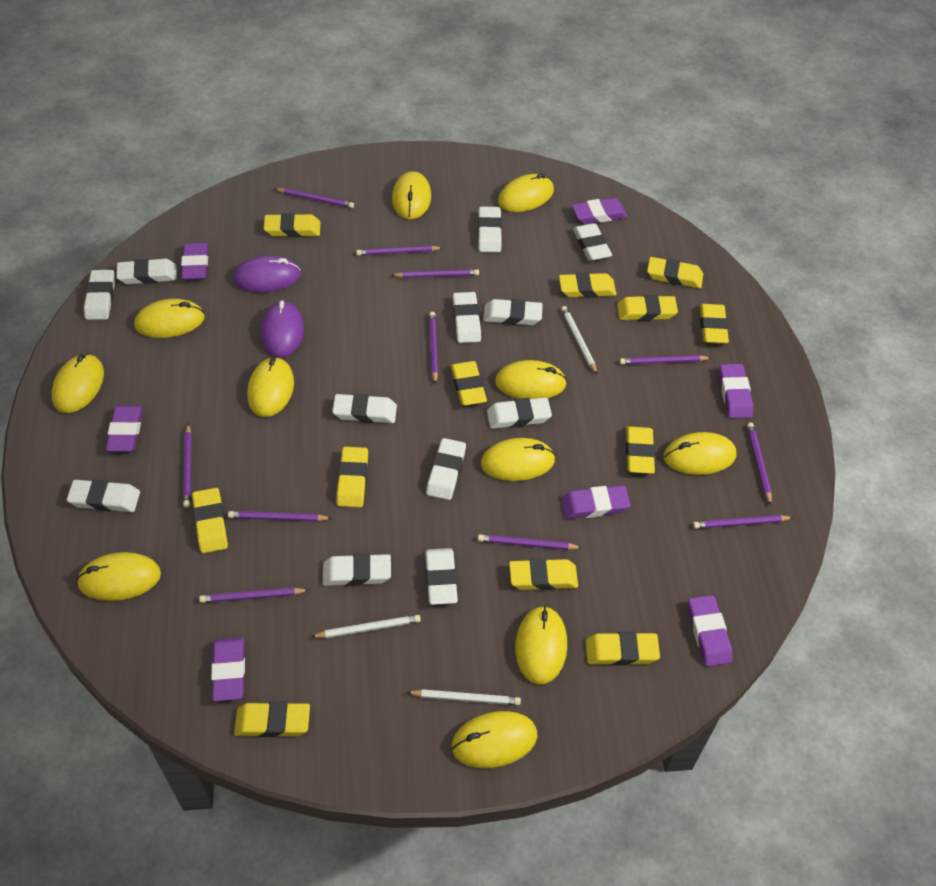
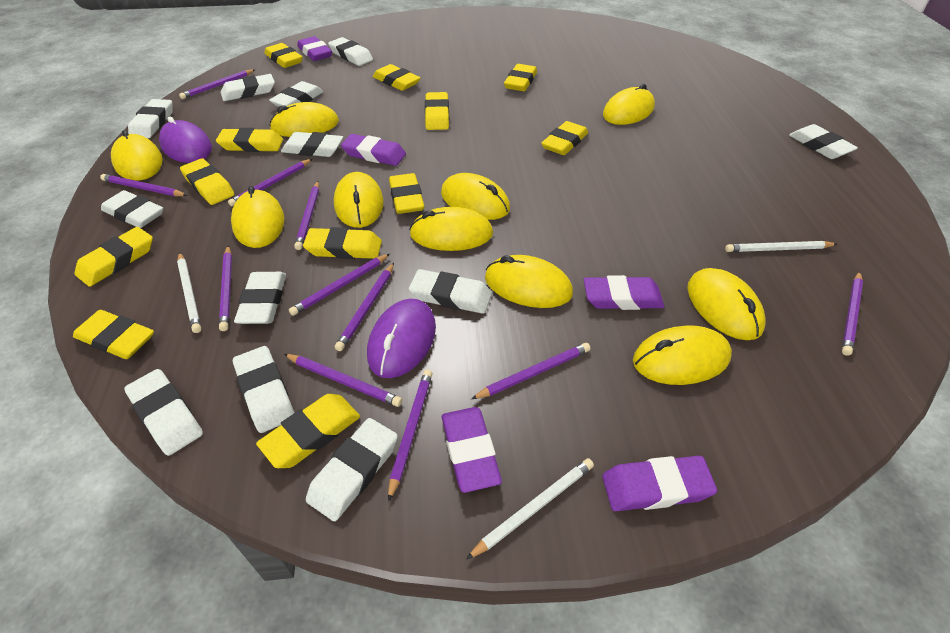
purple eraser: 7 -> 5
yellow mouse: 11 -> 10

